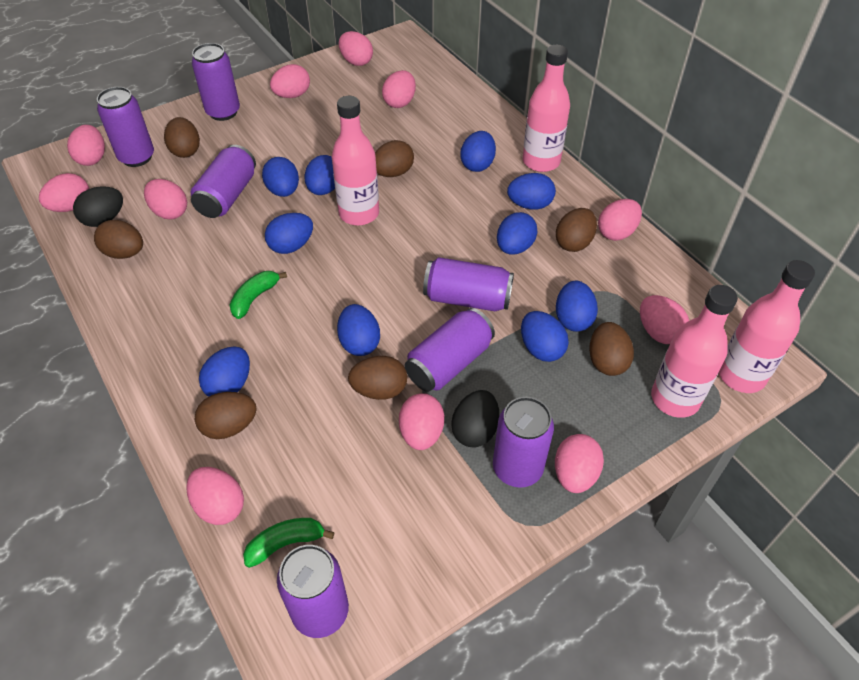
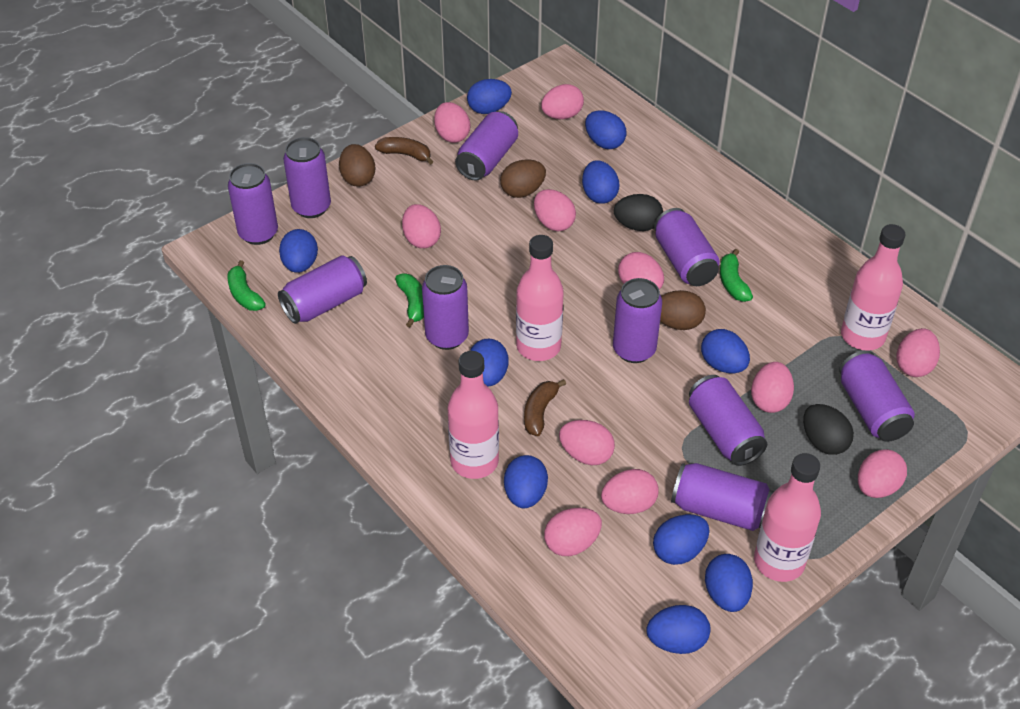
brown banana: 0 -> 2
brown egg: 7 -> 3
green banana: 2 -> 3
purple can: 7 -> 10

